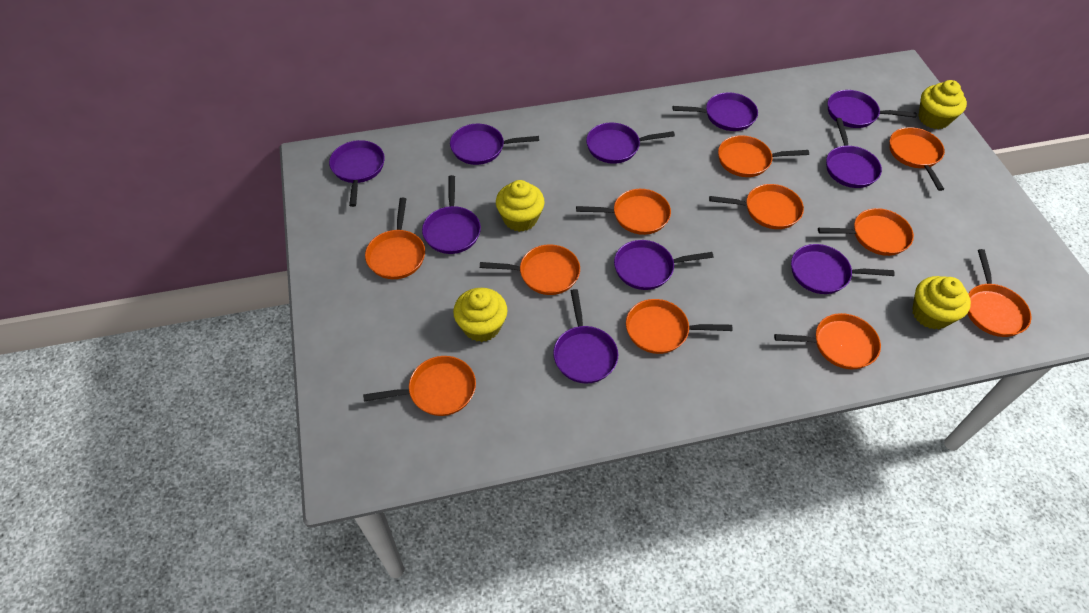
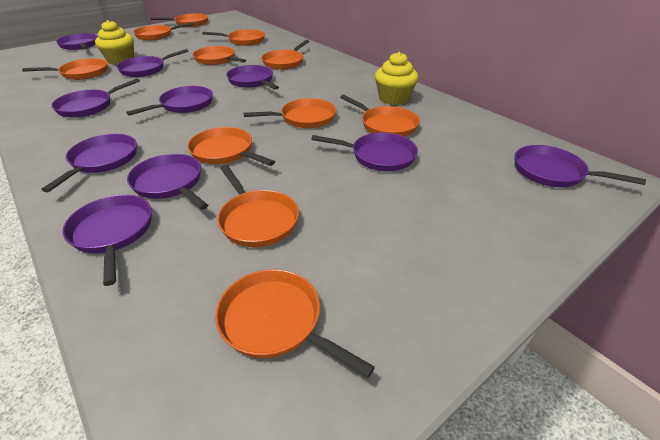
yellow cupcake: 4 -> 2

